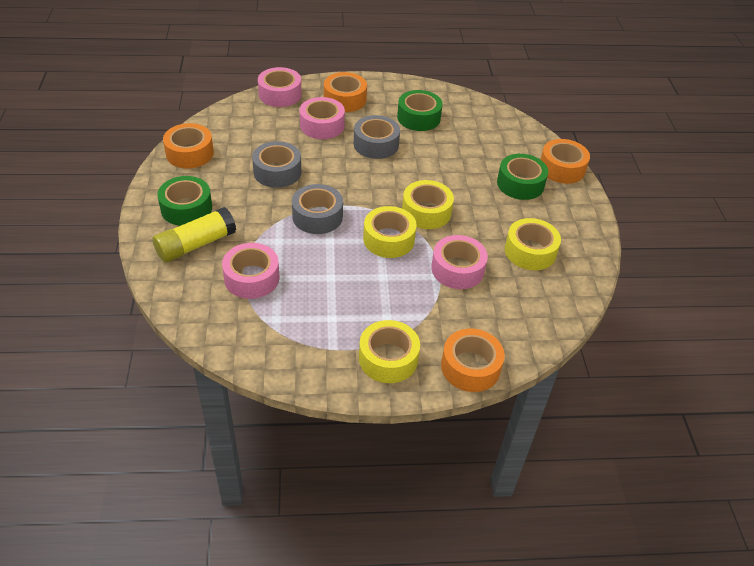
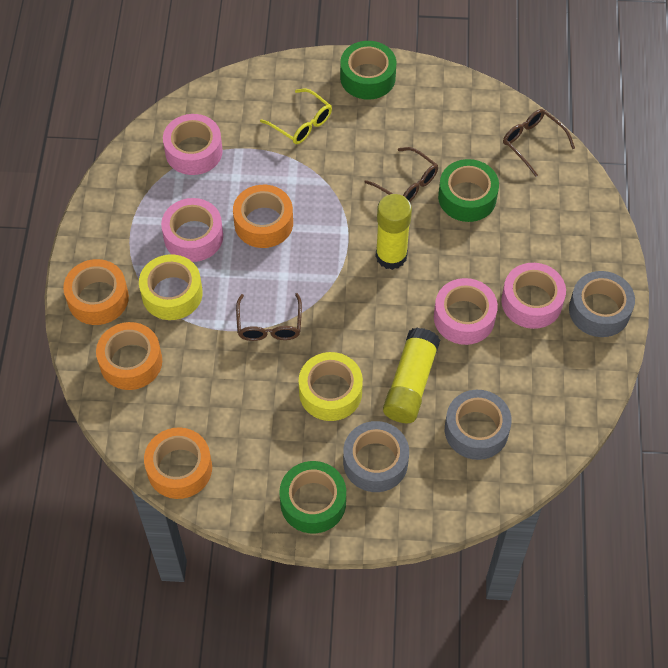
brown glasses: 0 -> 3
yellow glasses: 0 -> 1
yellow glue stick: 1 -> 2
yellow tape: 4 -> 2

